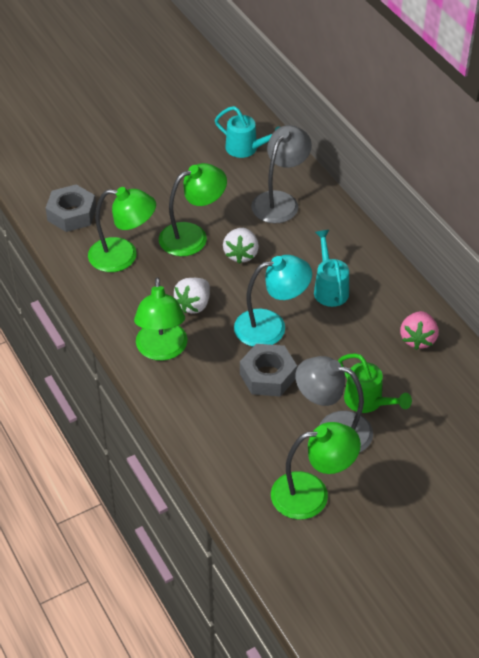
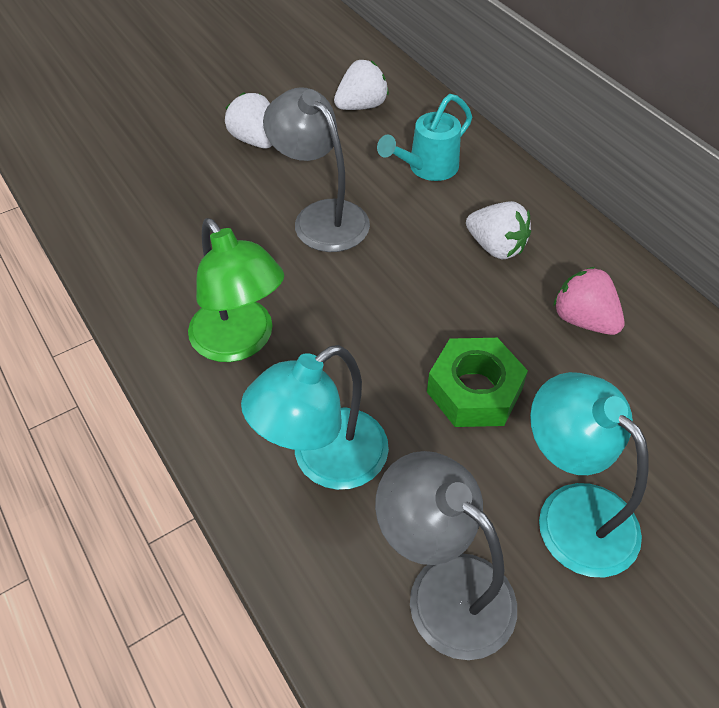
green lamp: 4 -> 1
green nut: 0 -> 1
green watering can: 1 -> 0
grey nut: 2 -> 0
turquoise lamp: 1 -> 2
turquoise watering can: 2 -> 1
white strawberry: 2 -> 3

